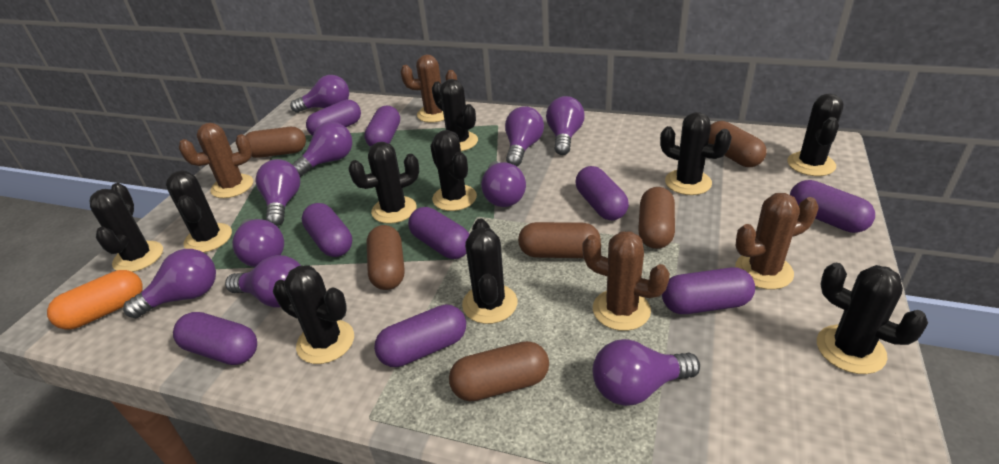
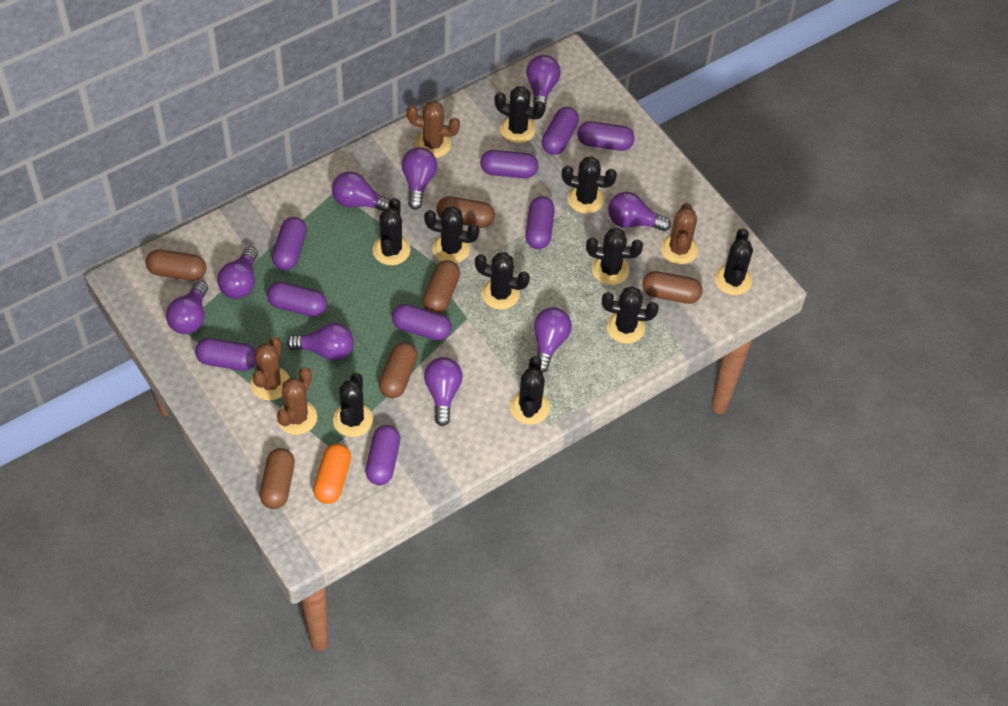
purple light bulb: 10 -> 9

